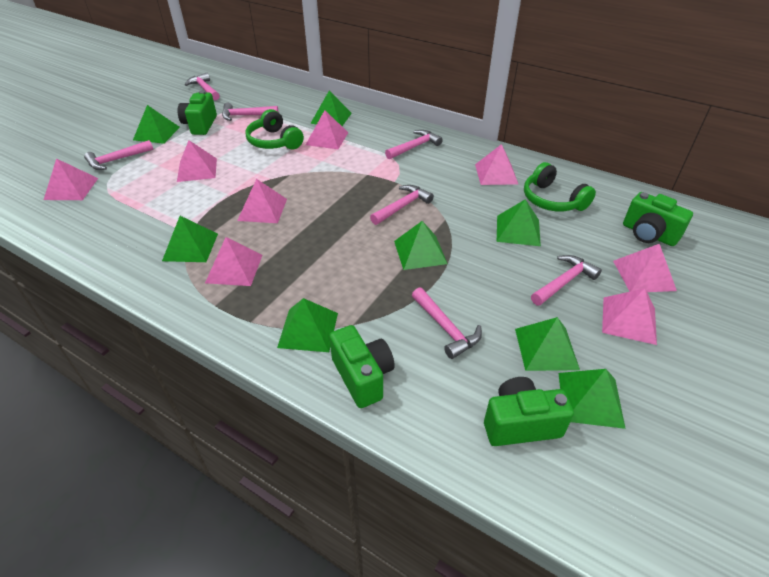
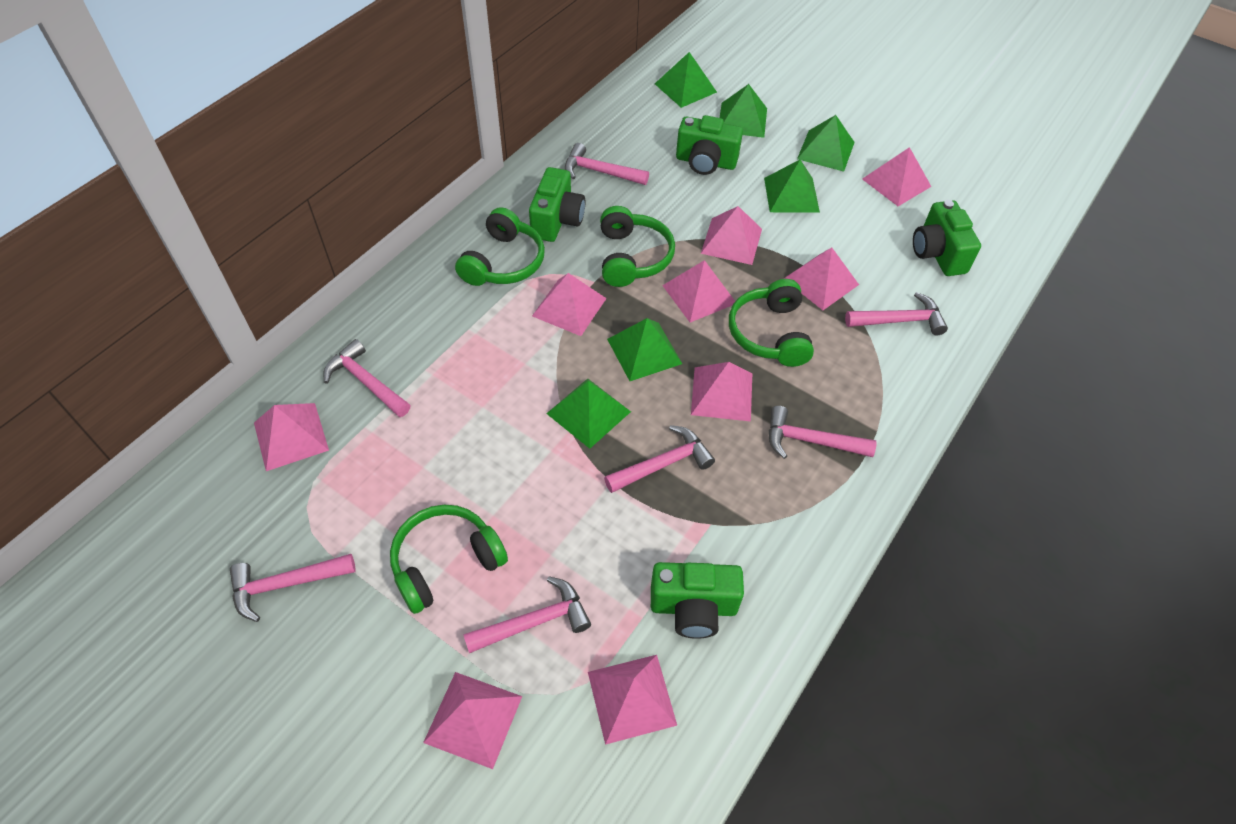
green headphones: 2 -> 4
green pyramid: 8 -> 6
pink pyramid: 8 -> 9

